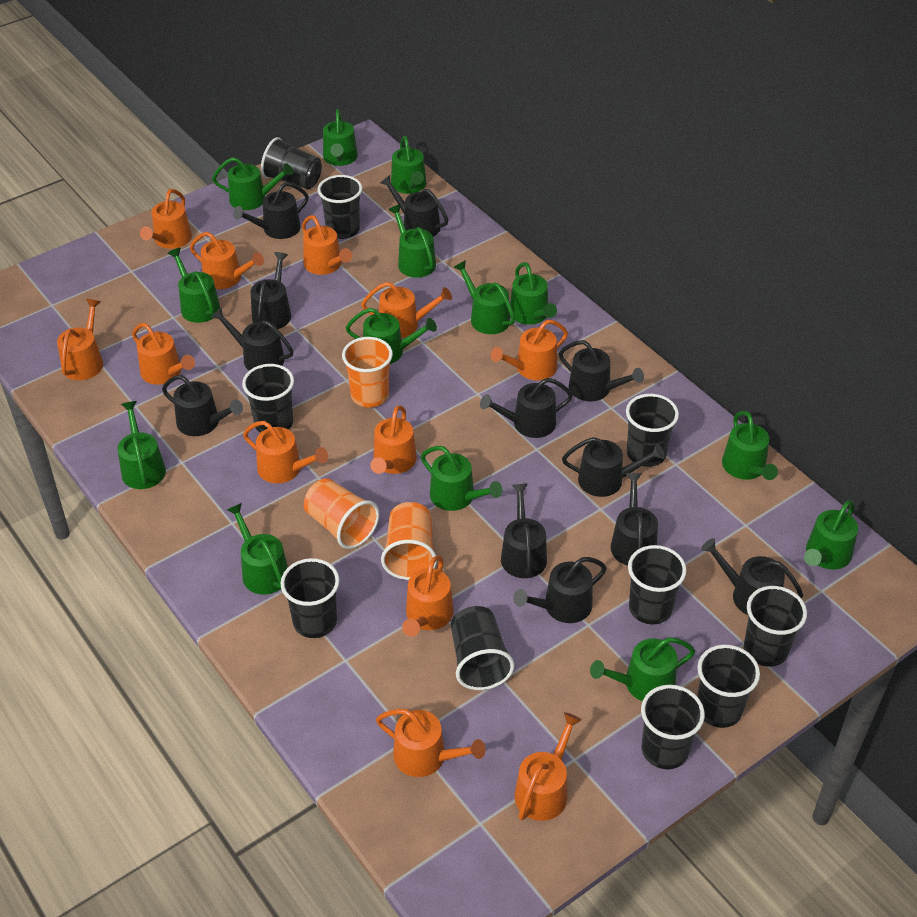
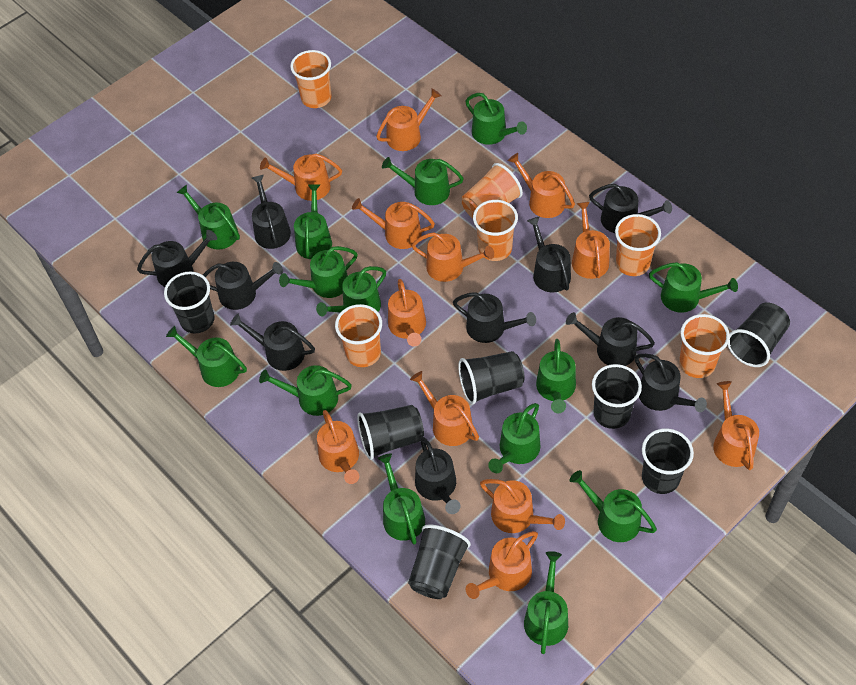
black cup: 10 -> 7
black watering can: 12 -> 10
orange cup: 3 -> 6

